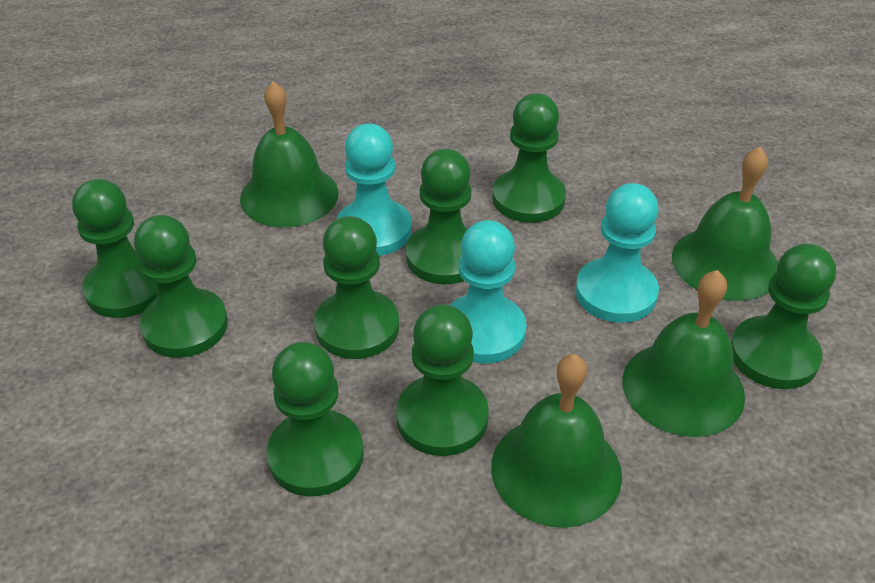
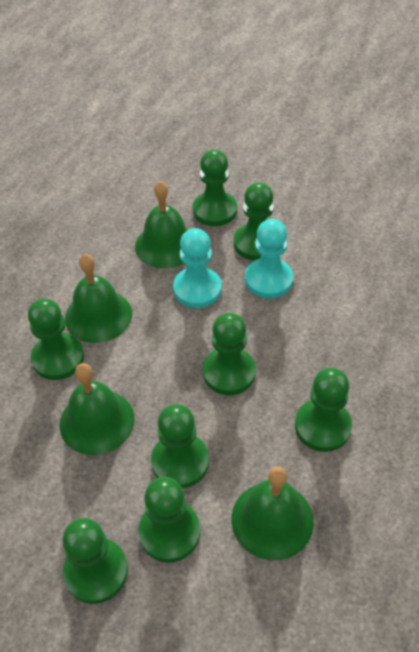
turquoise pawn: 3 -> 2

